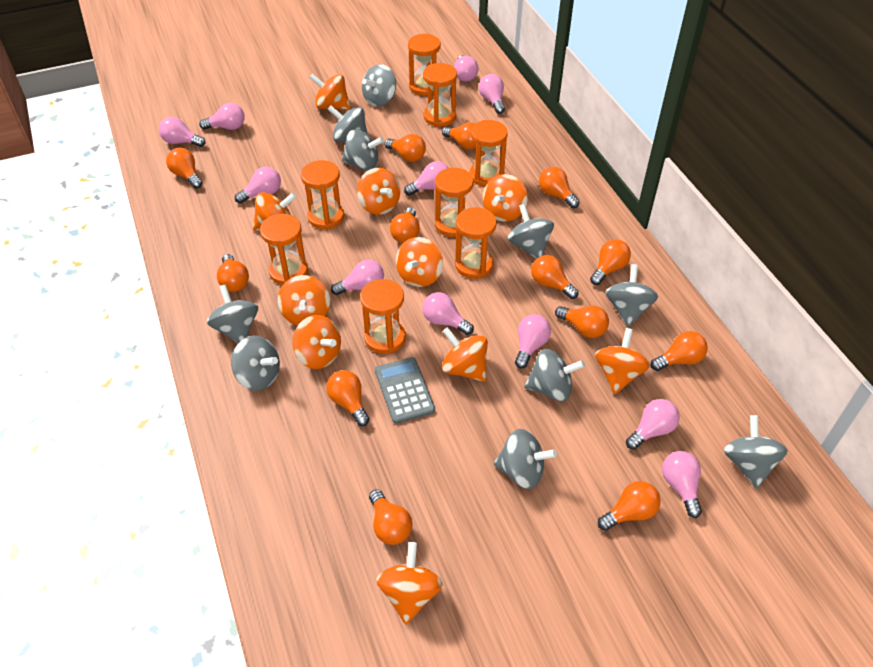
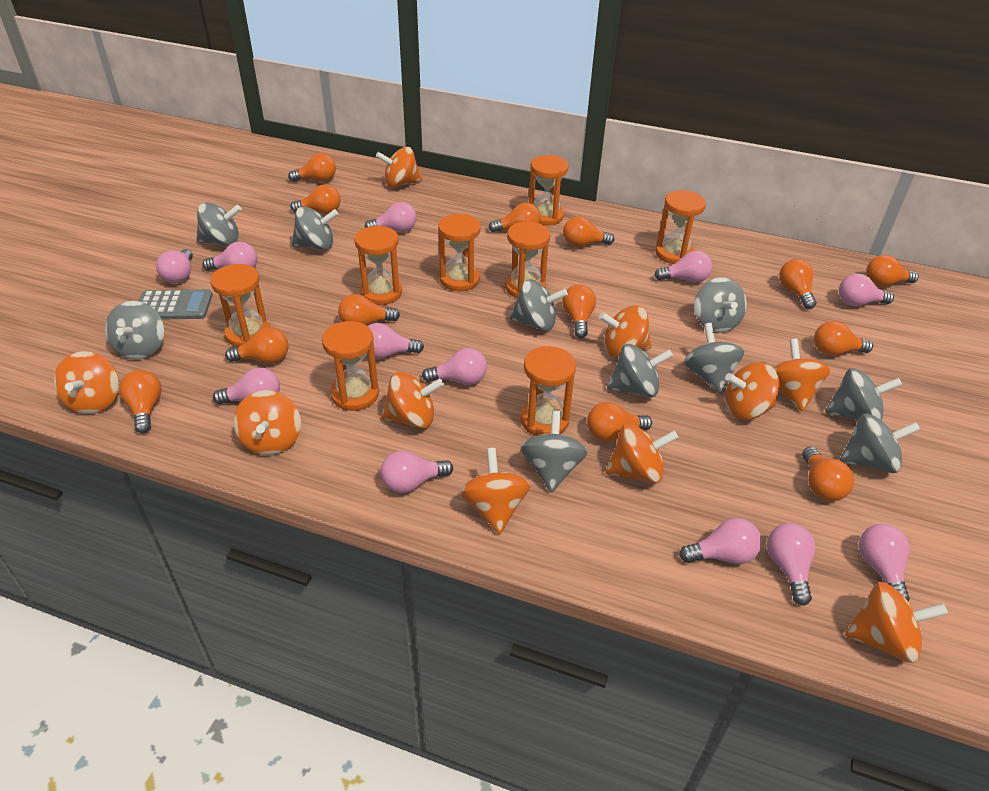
pink light bulb: 11 -> 12

